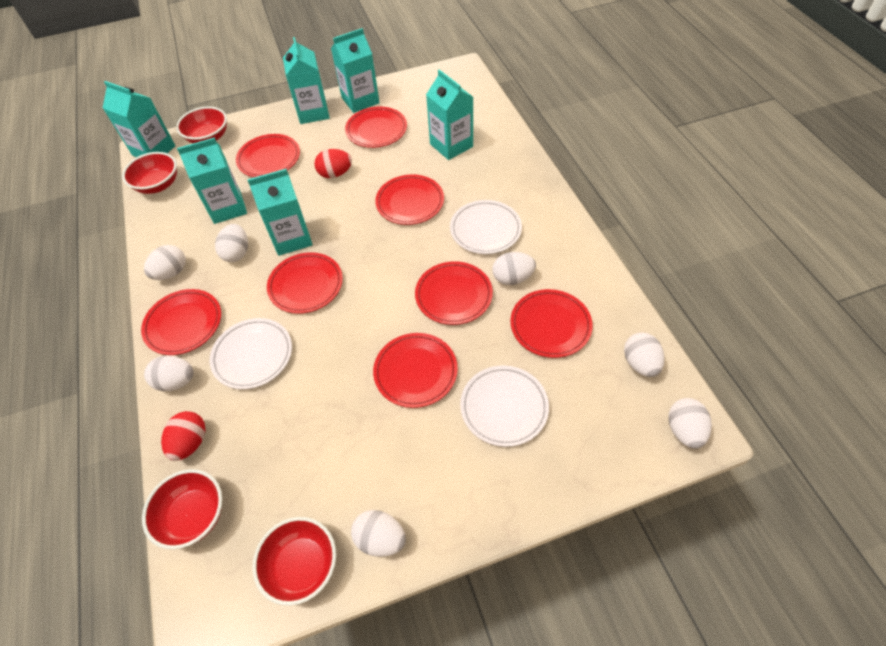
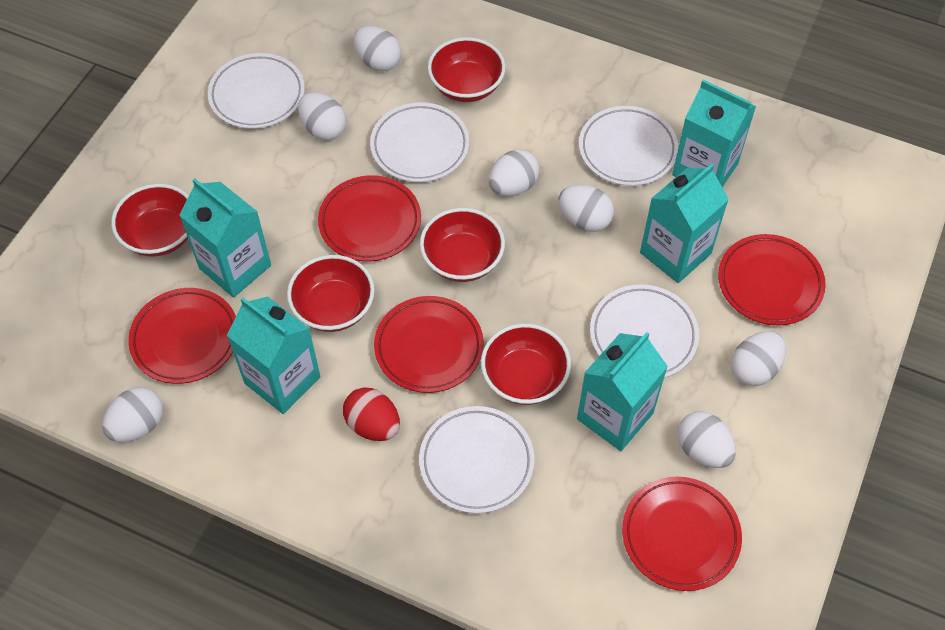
red bowl: 4 -> 5
red egg: 2 -> 1
red plate: 8 -> 5
turquoise carton: 6 -> 5
white plate: 3 -> 5

